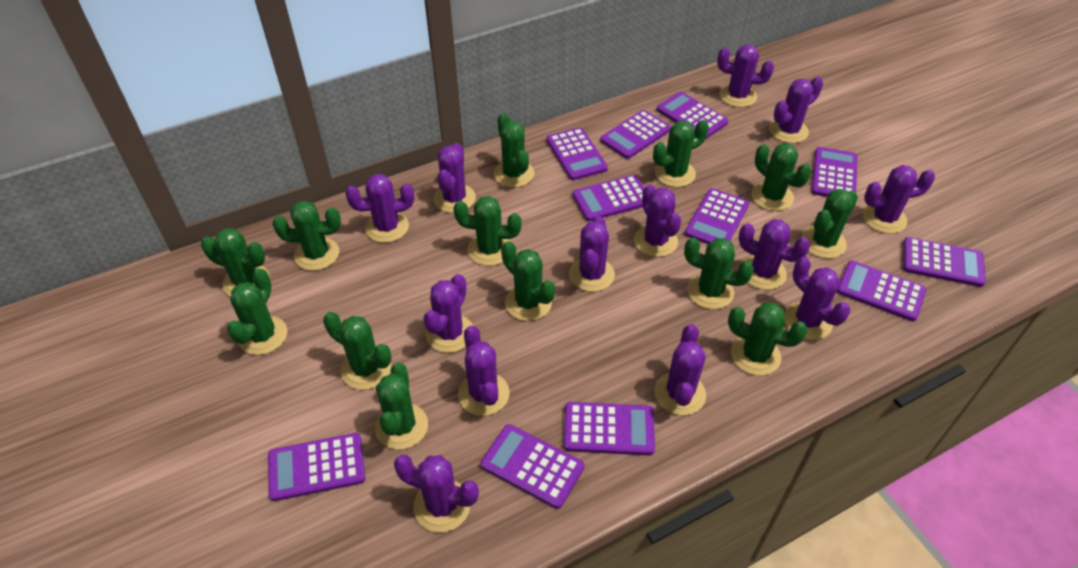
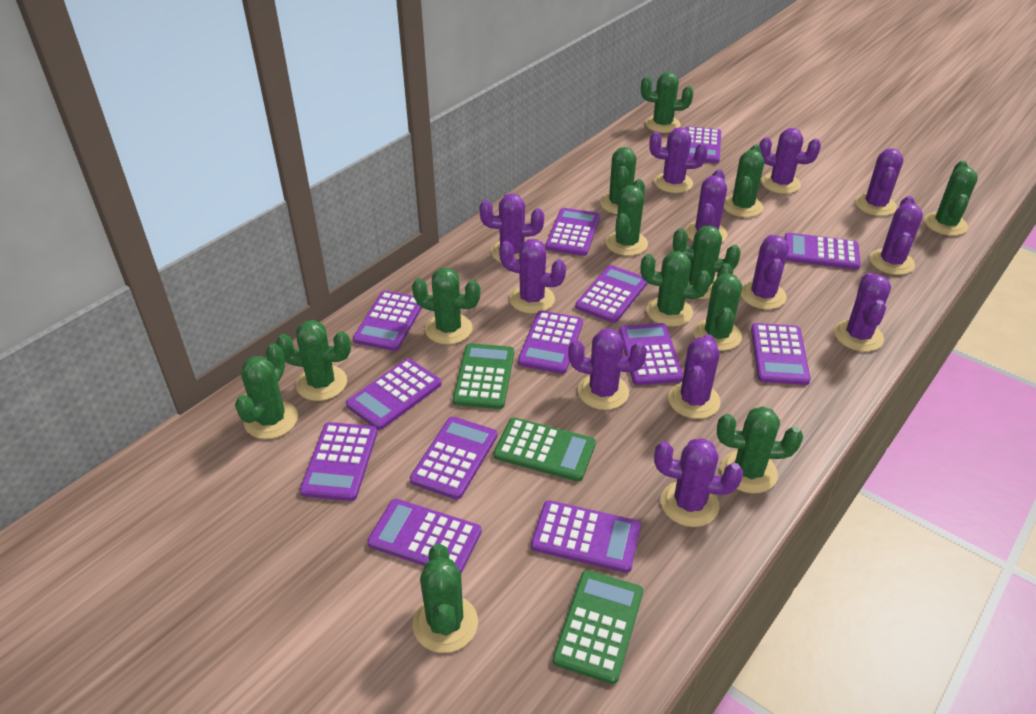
green calculator: 0 -> 3
purple cactus: 13 -> 12
purple calculator: 11 -> 13

